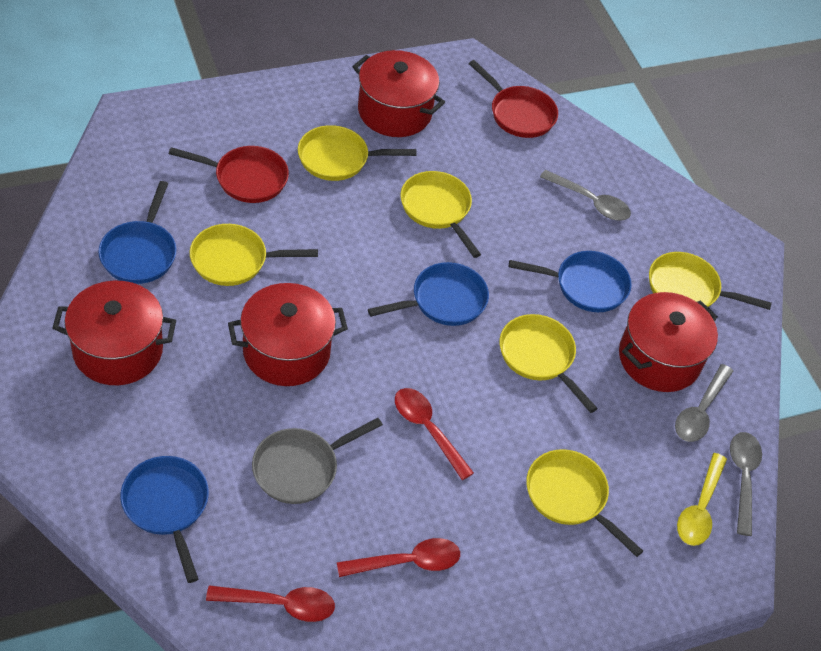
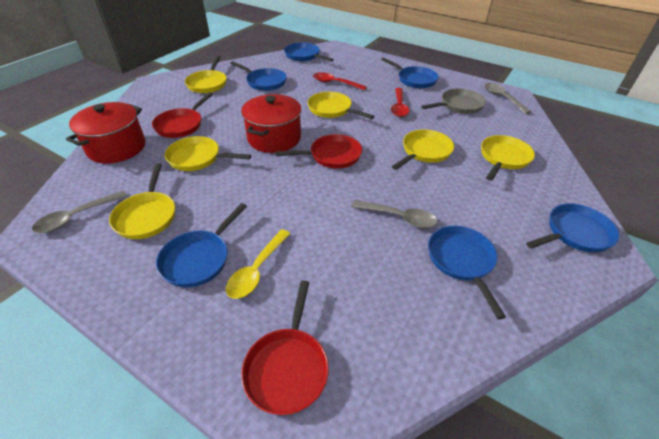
blue pan: 4 -> 6
red pan: 2 -> 3
red pot: 4 -> 2
red spoon: 3 -> 2

